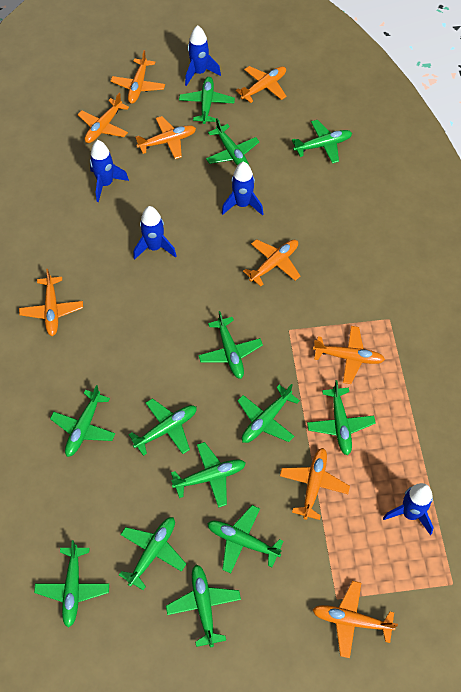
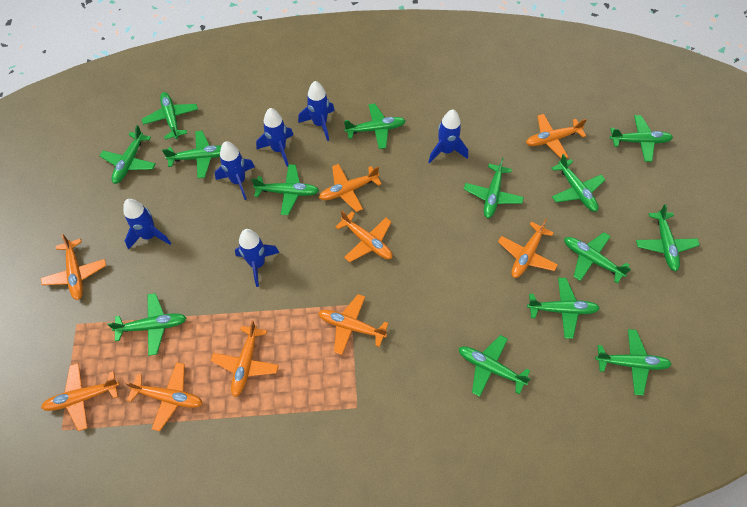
blue rocket: 5 -> 6
green plane: 13 -> 14

